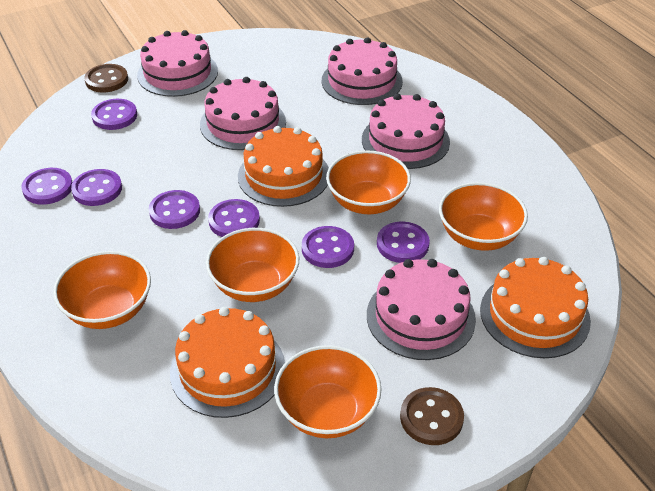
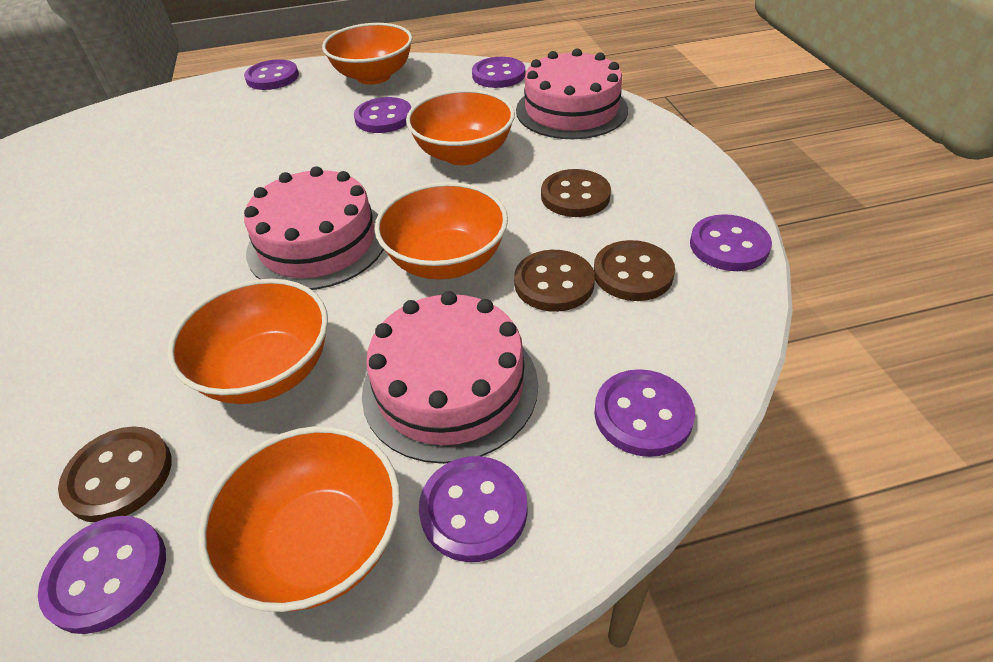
brown button: 2 -> 4
orange cake: 3 -> 0
pink cake: 5 -> 3

